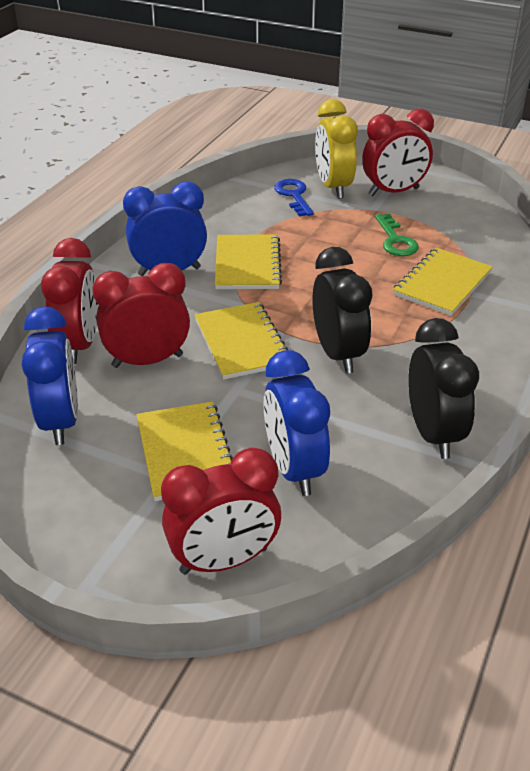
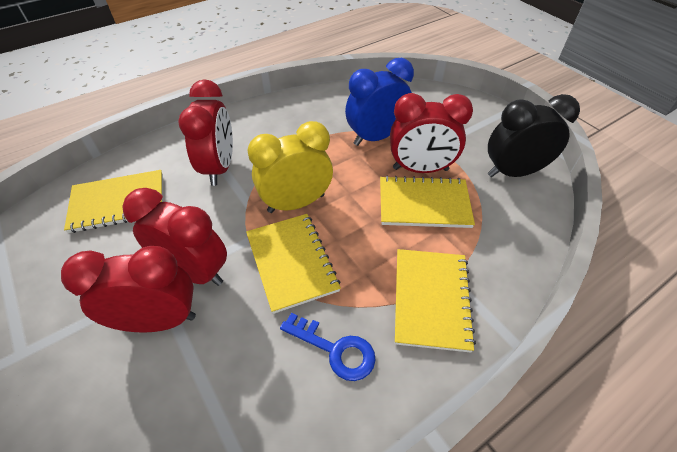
black clock: 2 -> 1
blue clock: 3 -> 1
green key: 1 -> 0

